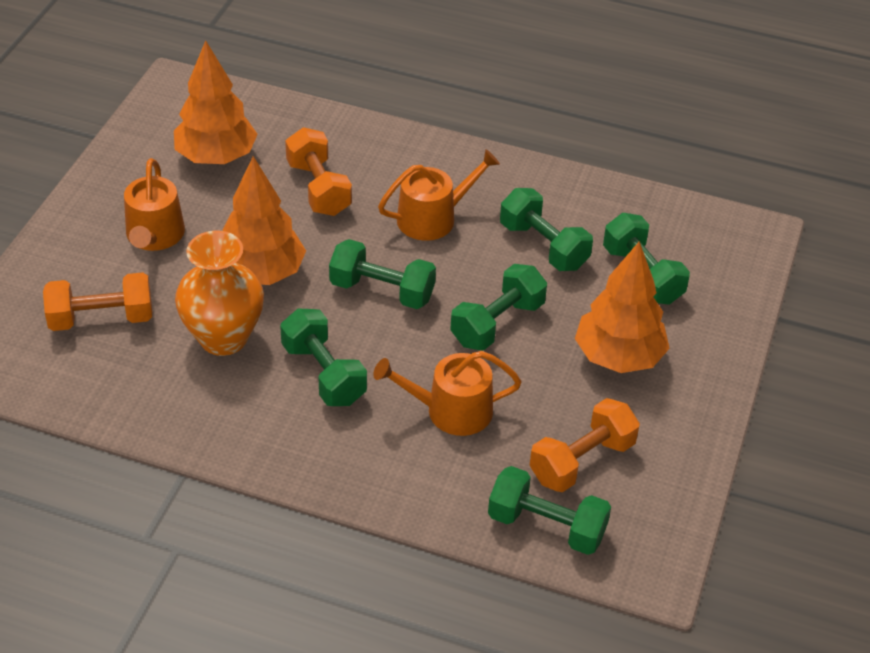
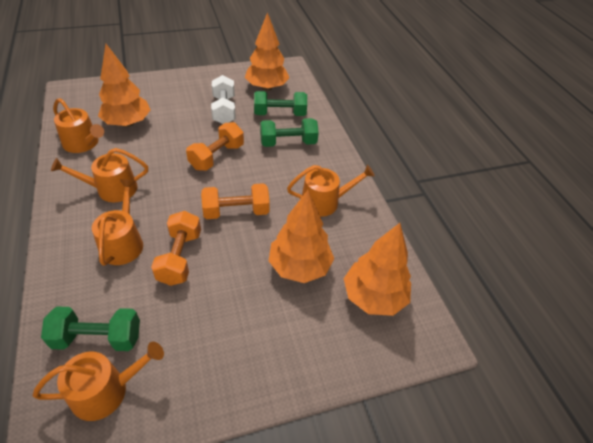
green dumbbell: 6 -> 3
orange tree: 3 -> 4
orange vase: 1 -> 0
orange watering can: 3 -> 5
white dumbbell: 0 -> 1

